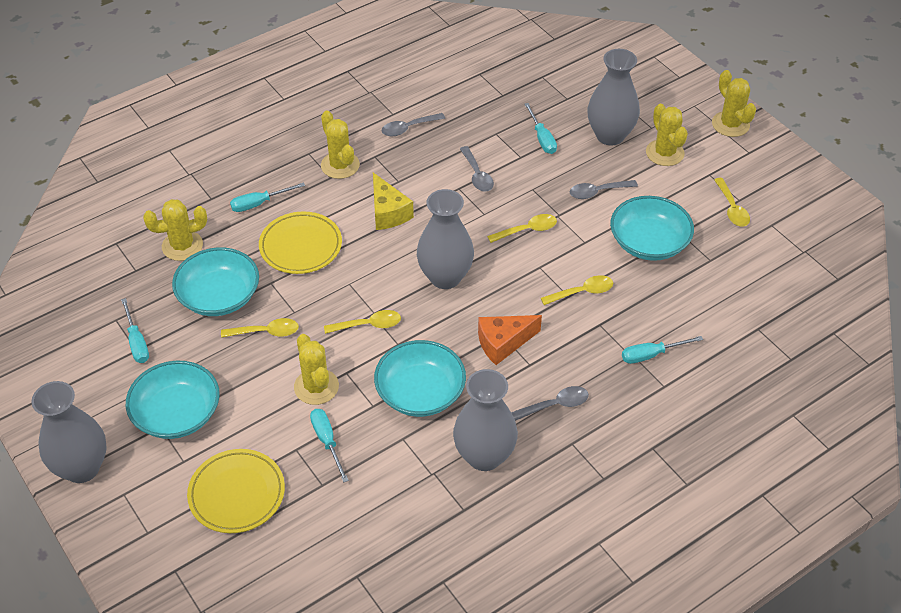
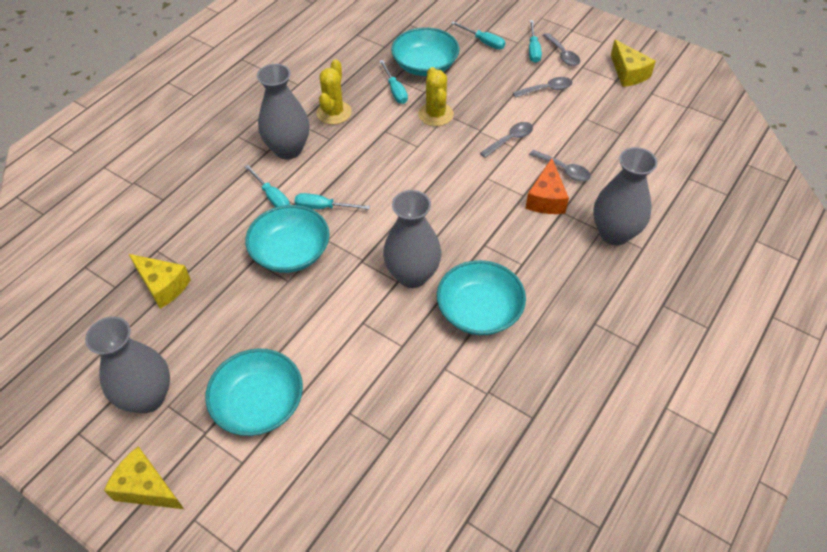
yellow cactus: 5 -> 2
yellow cheese: 1 -> 3
yellow plate: 2 -> 0
yellow spoon: 5 -> 0

